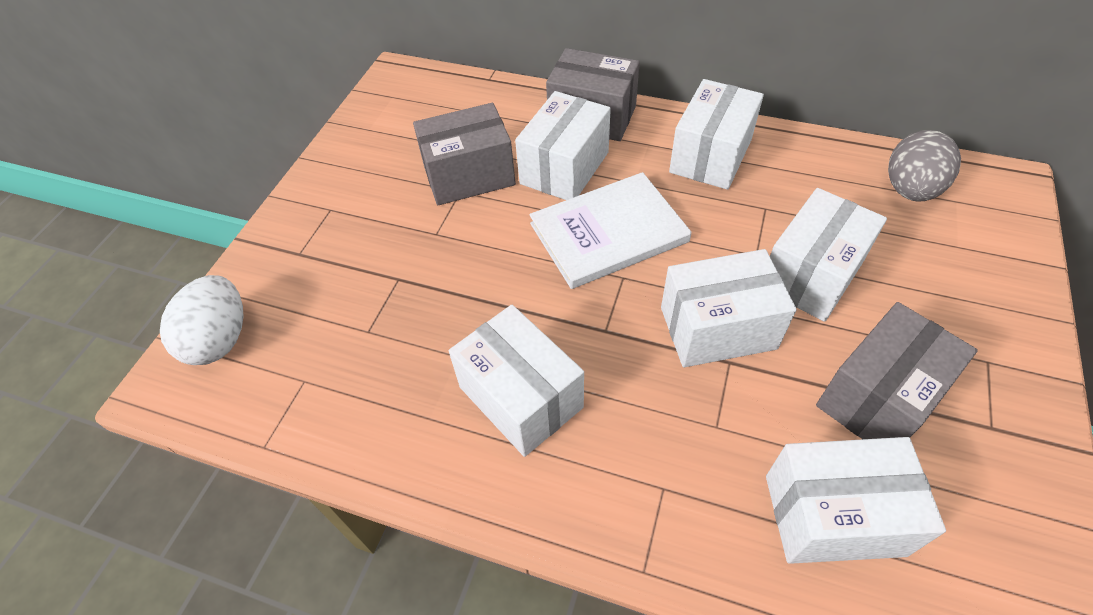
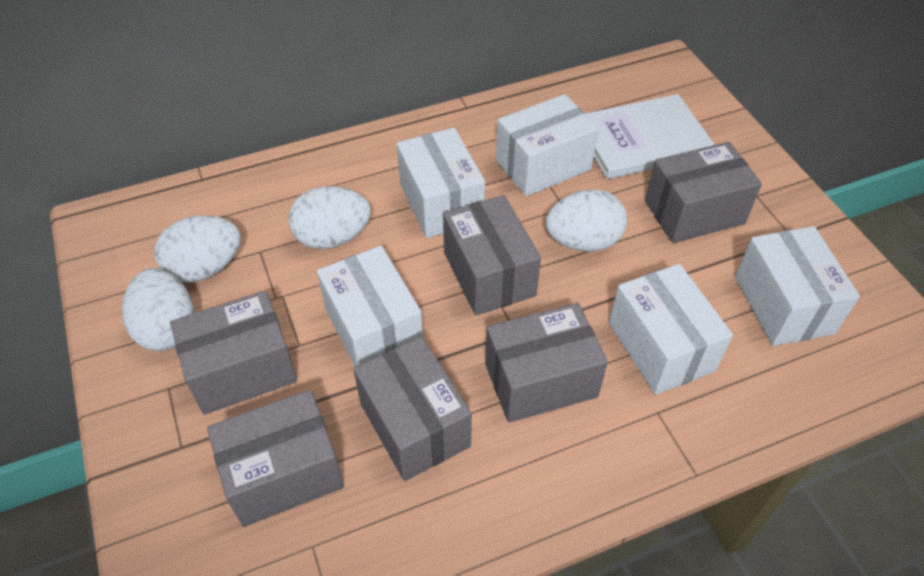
grey box: 3 -> 6
grey egg: 1 -> 0
white box: 6 -> 5
white egg: 1 -> 4

